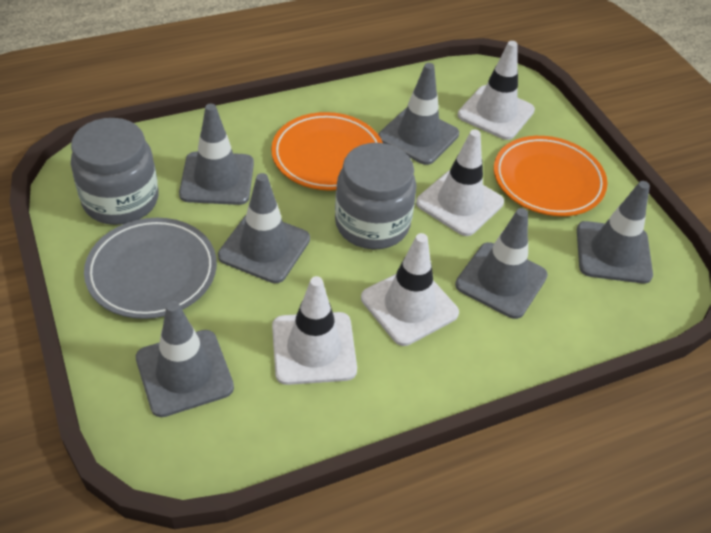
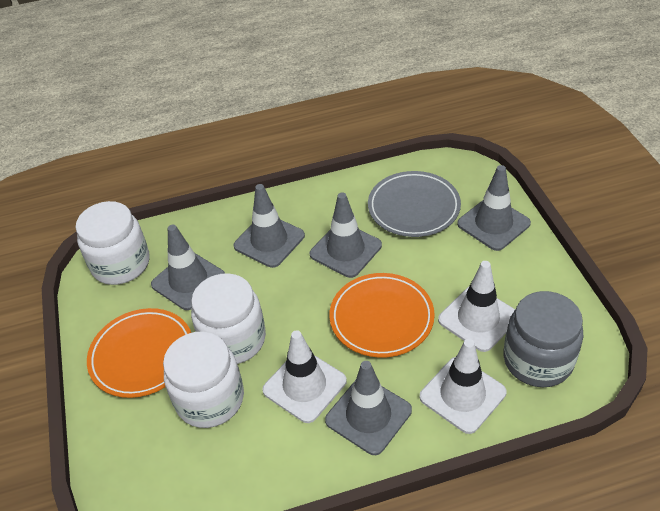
grey jar: 2 -> 1
grey traffic cone: 6 -> 5
white jar: 0 -> 3
white traffic cone: 4 -> 3

